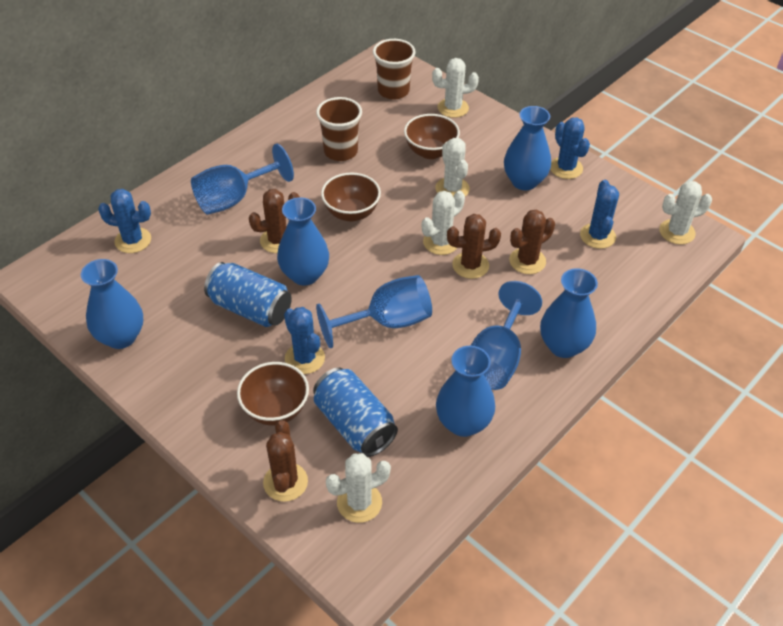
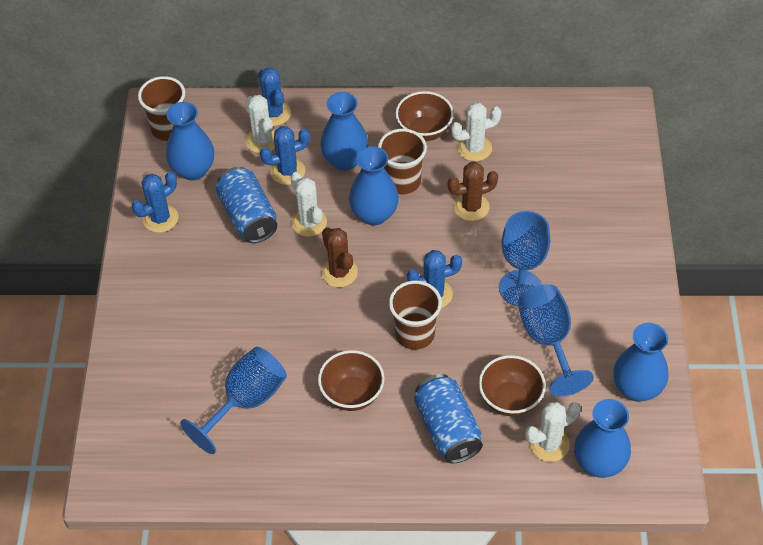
brown cactus: 4 -> 2
brown cup: 2 -> 3
white cactus: 5 -> 4

